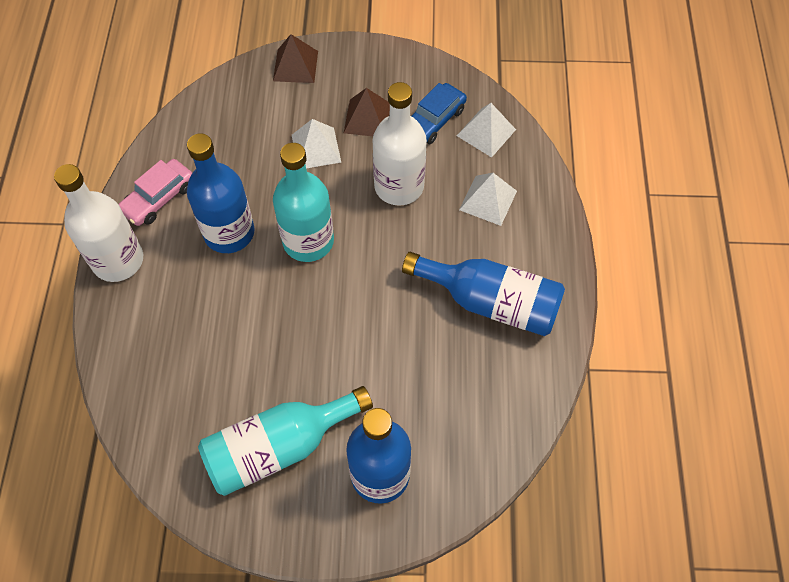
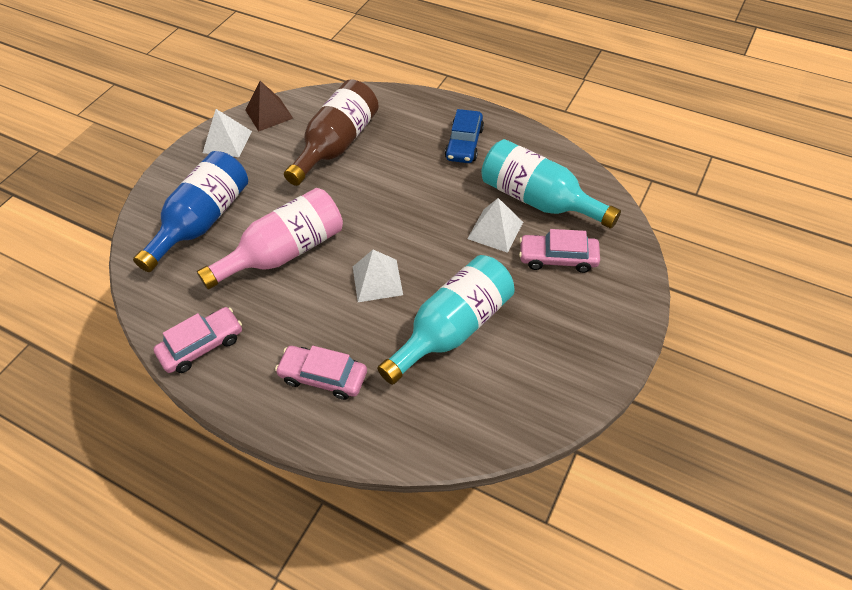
blue bottle: 3 -> 1
brown bottle: 0 -> 1
brown pyramid: 2 -> 1
pink bottle: 0 -> 1
pink car: 1 -> 3
white bottle: 2 -> 0

